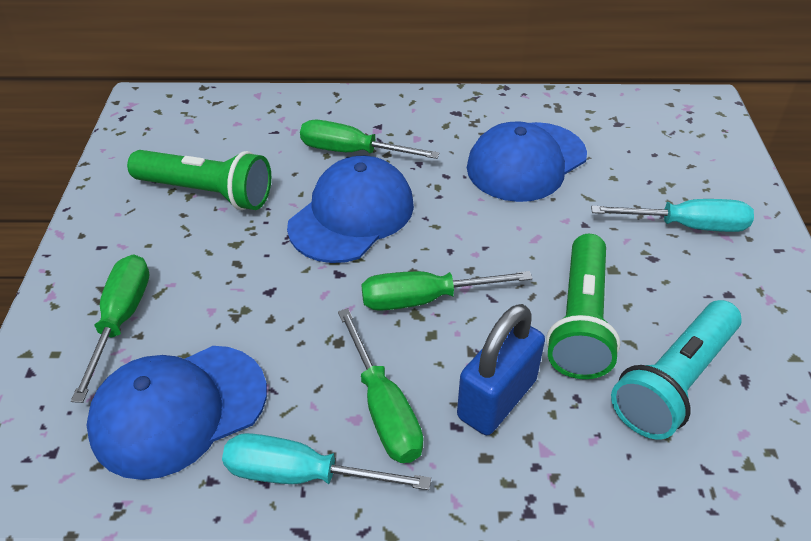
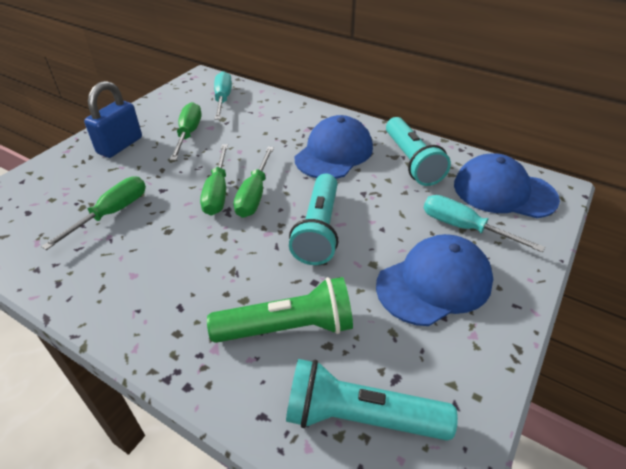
green flashlight: 2 -> 1
turquoise flashlight: 1 -> 3

